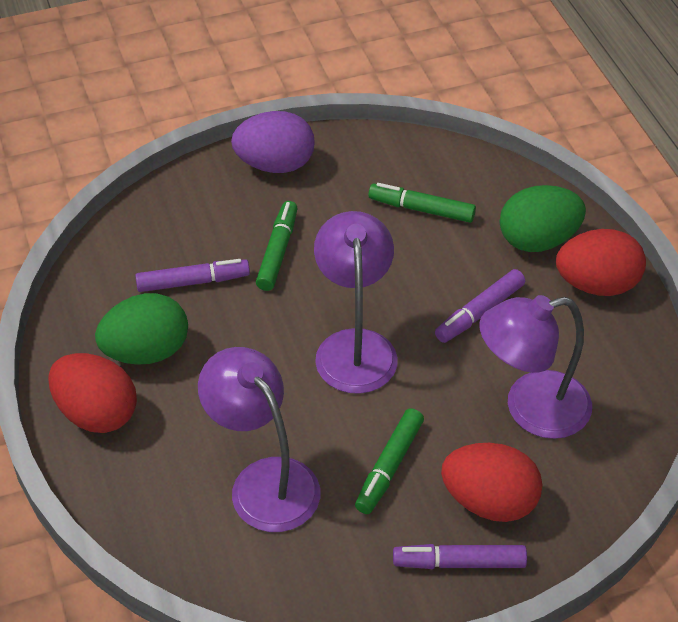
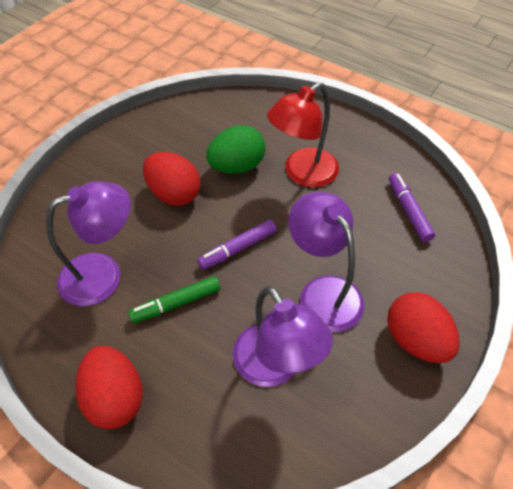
green egg: 2 -> 1
green marker: 3 -> 1
purple egg: 1 -> 0
purple marker: 3 -> 2
red lamp: 0 -> 1

